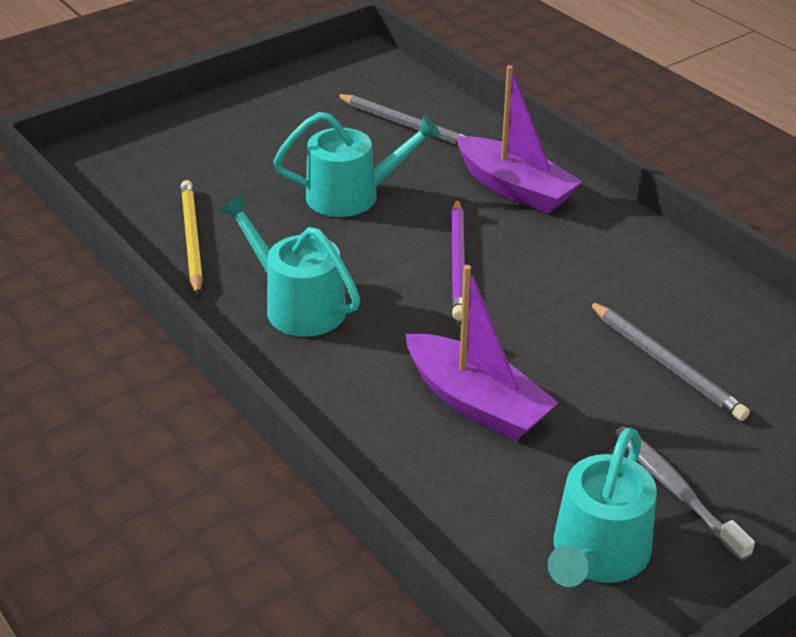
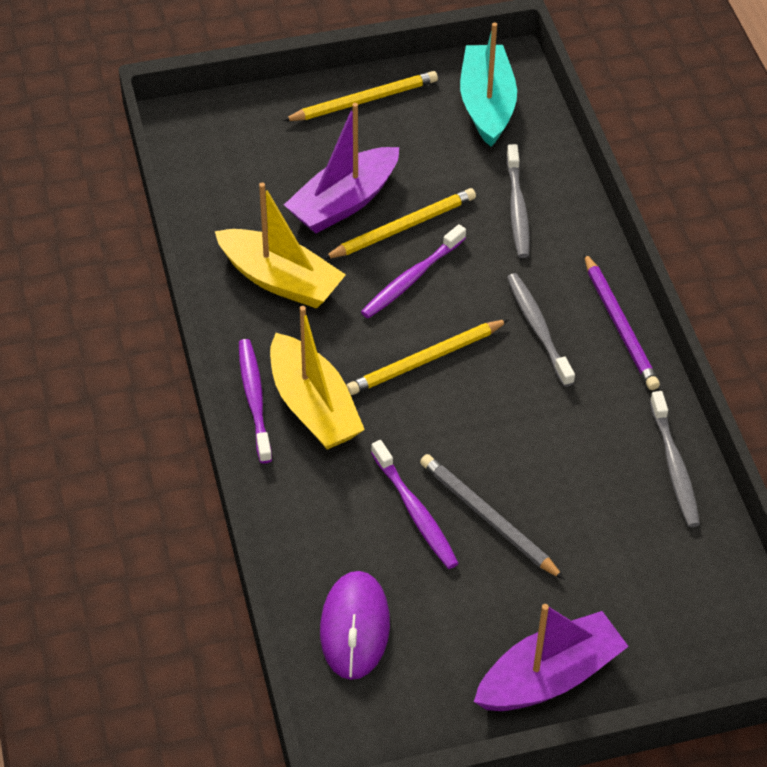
grey pencil: 2 -> 1
grey toothbrush: 1 -> 3
purple mouse: 0 -> 1
purple toothbrush: 0 -> 3
turquoise boat: 0 -> 1
turquoise watering can: 3 -> 0
yellow boat: 0 -> 2
yellow pencil: 1 -> 3

